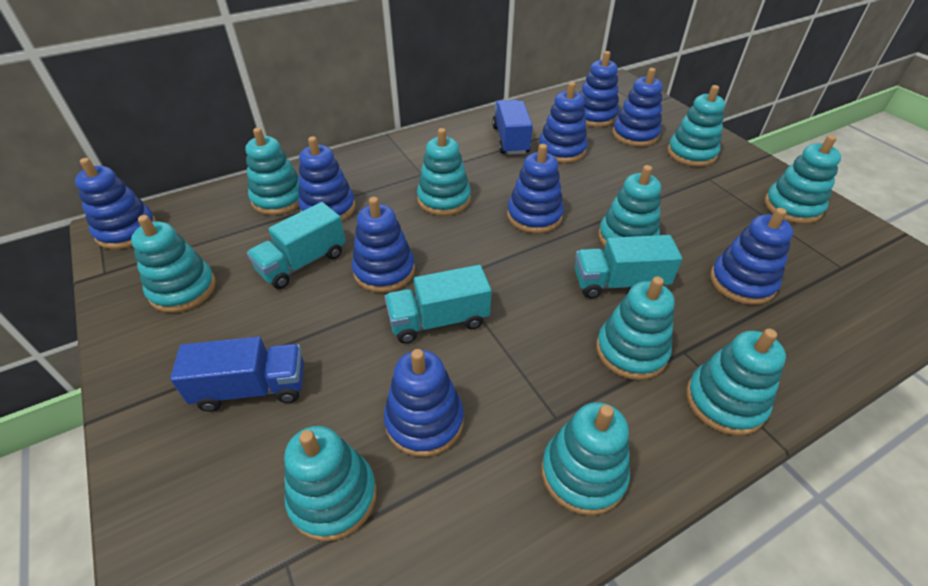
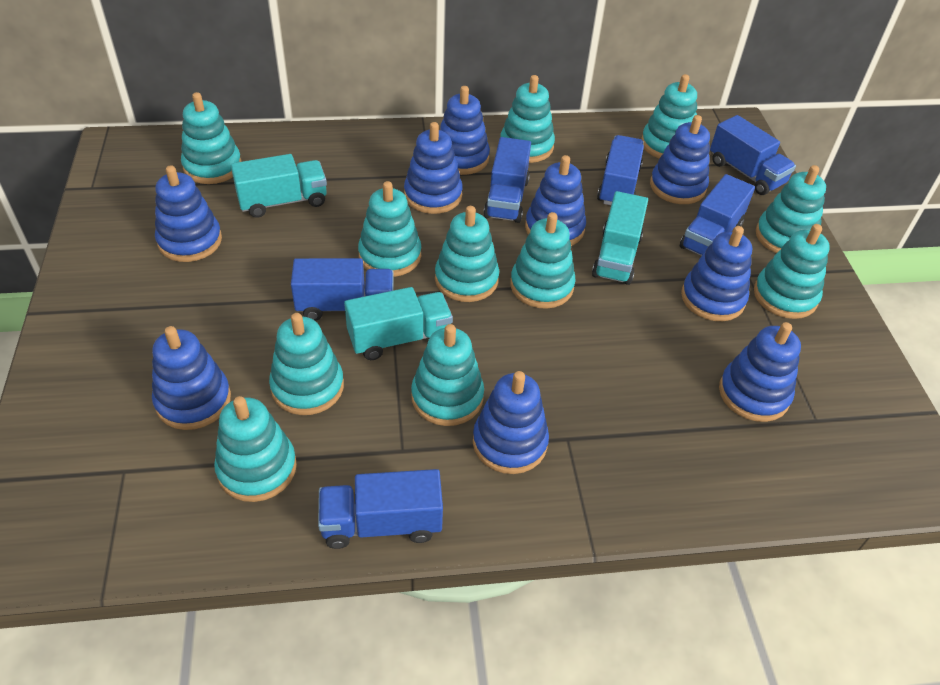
blue truck: 2 -> 6
turquoise stacking toy: 10 -> 11

